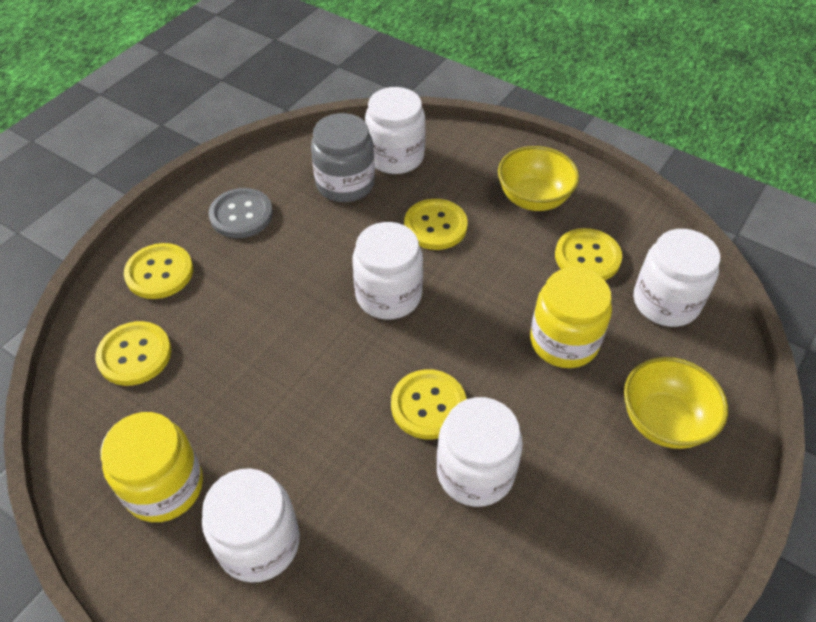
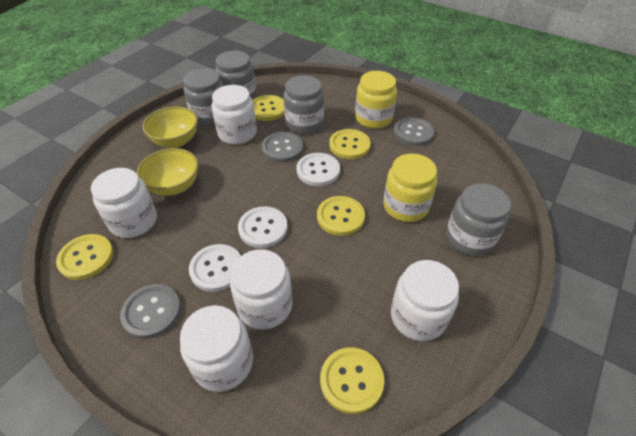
grey button: 1 -> 3
grey jar: 1 -> 4
white button: 0 -> 3

